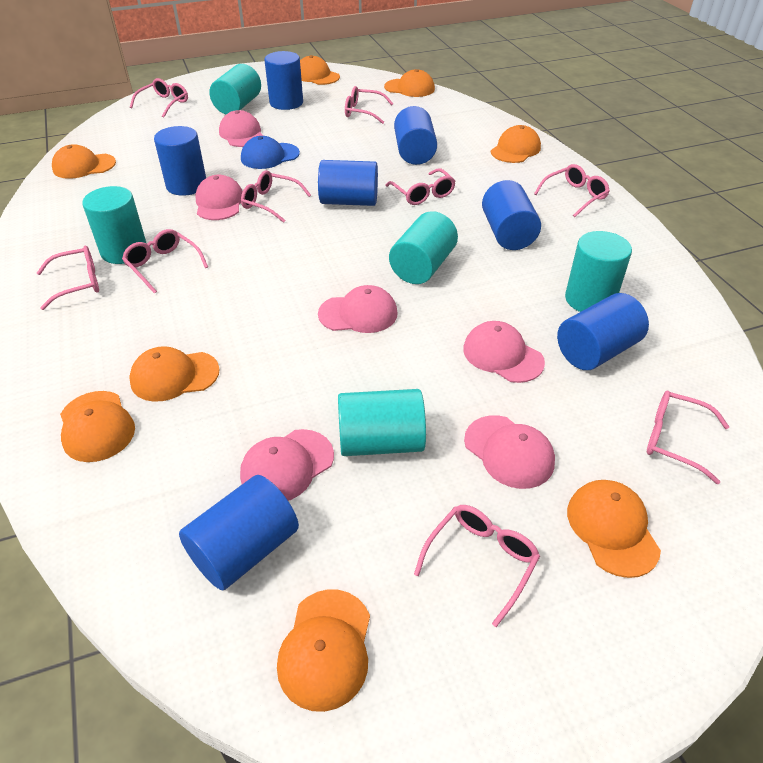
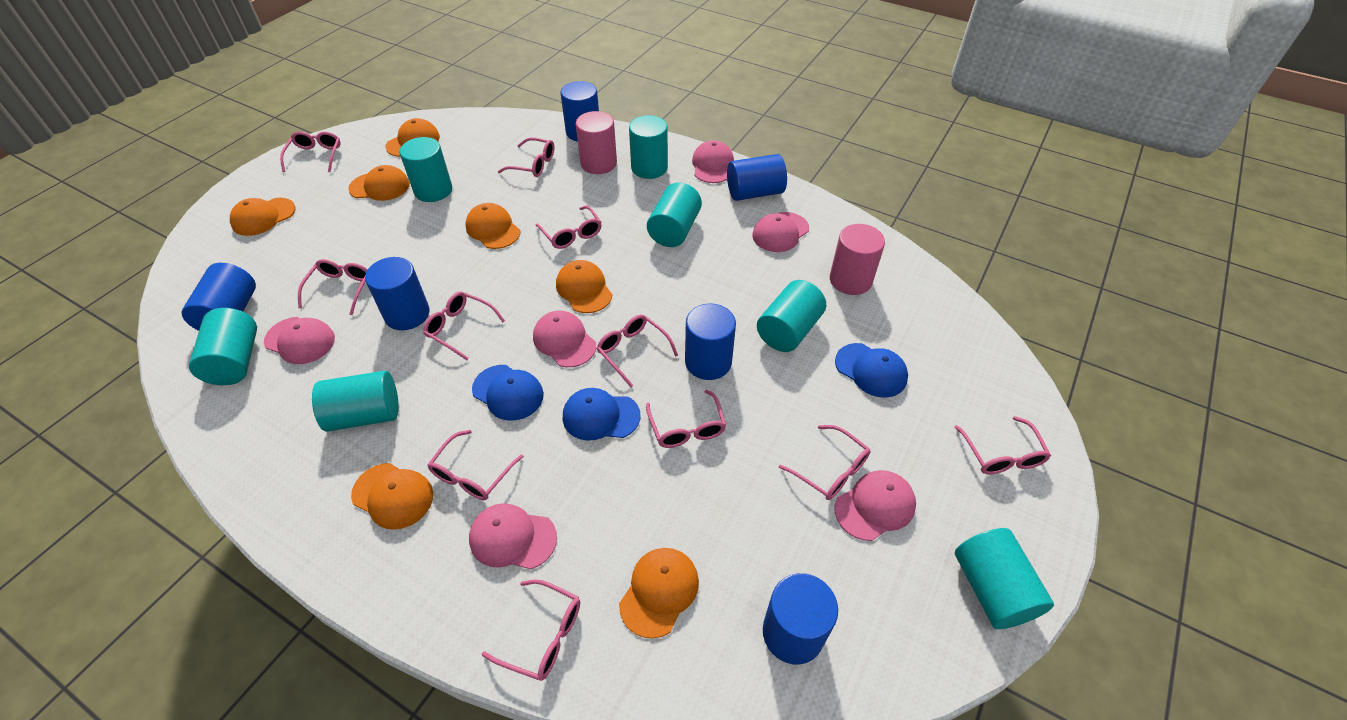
blue cap: 1 -> 3
blue cylinder: 7 -> 6
orange cap: 8 -> 7
pink cylinder: 0 -> 2
pink glasses: 9 -> 11
turquoise cylinder: 5 -> 7

